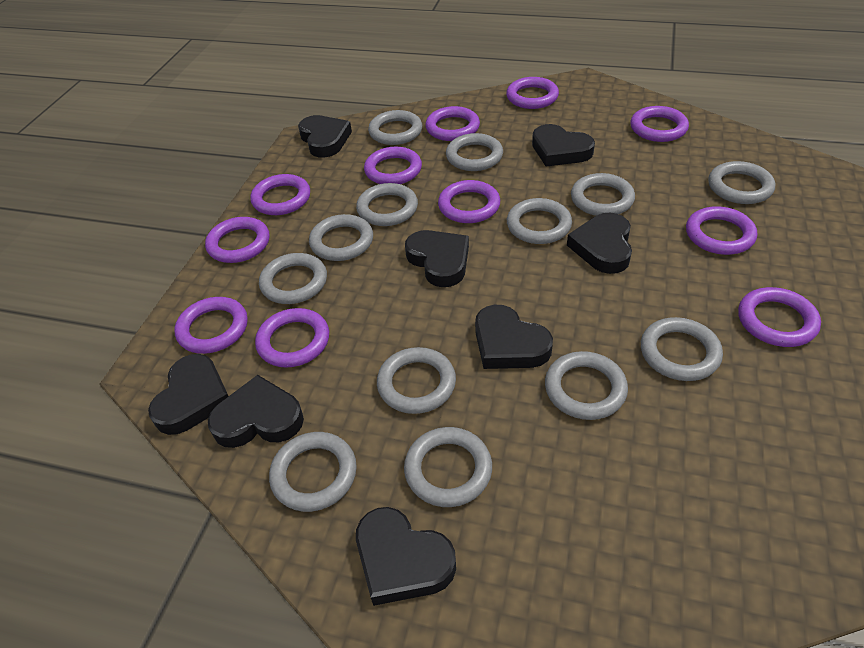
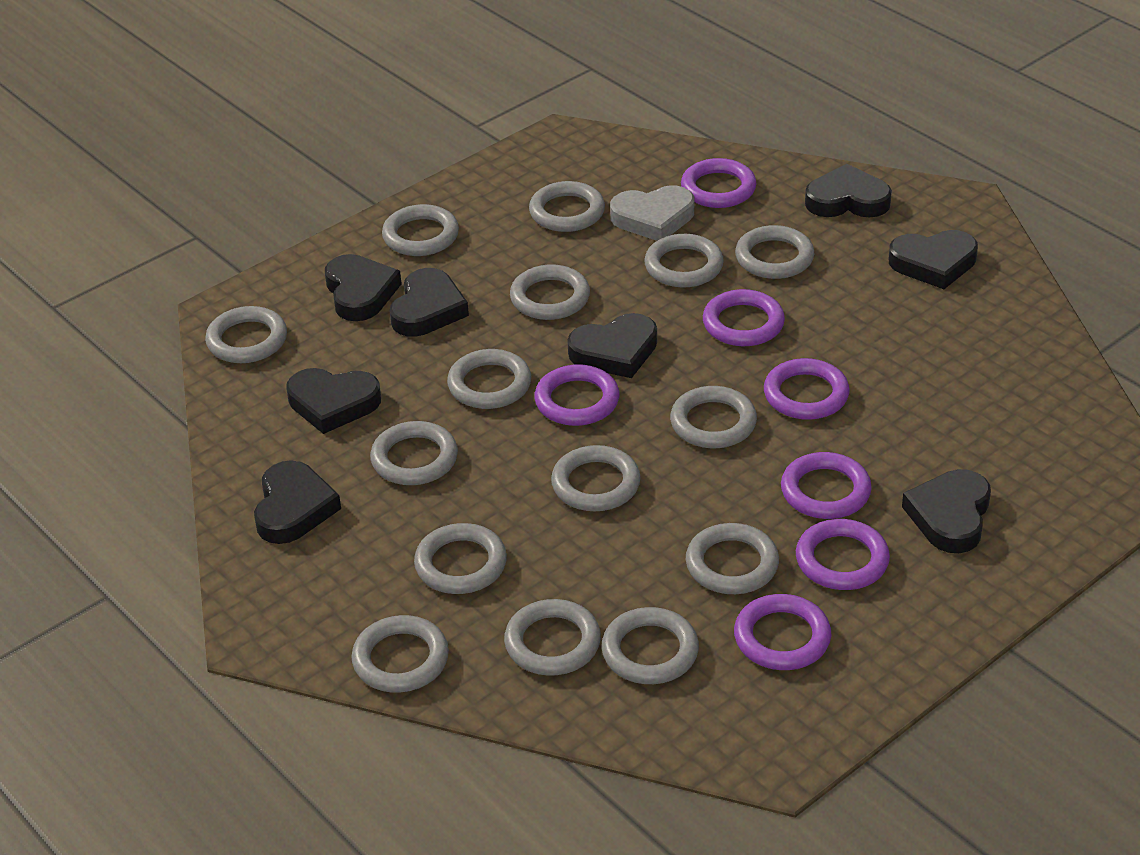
grey heart: 0 -> 1
grey ring: 13 -> 15
purple ring: 11 -> 7

